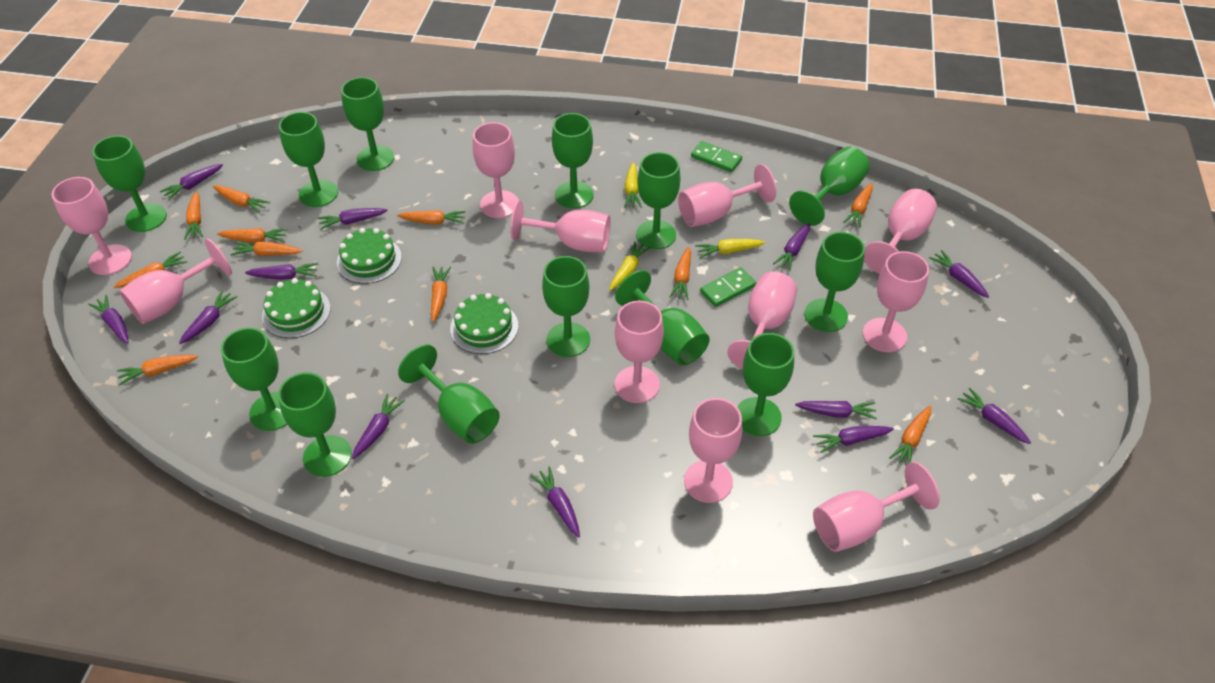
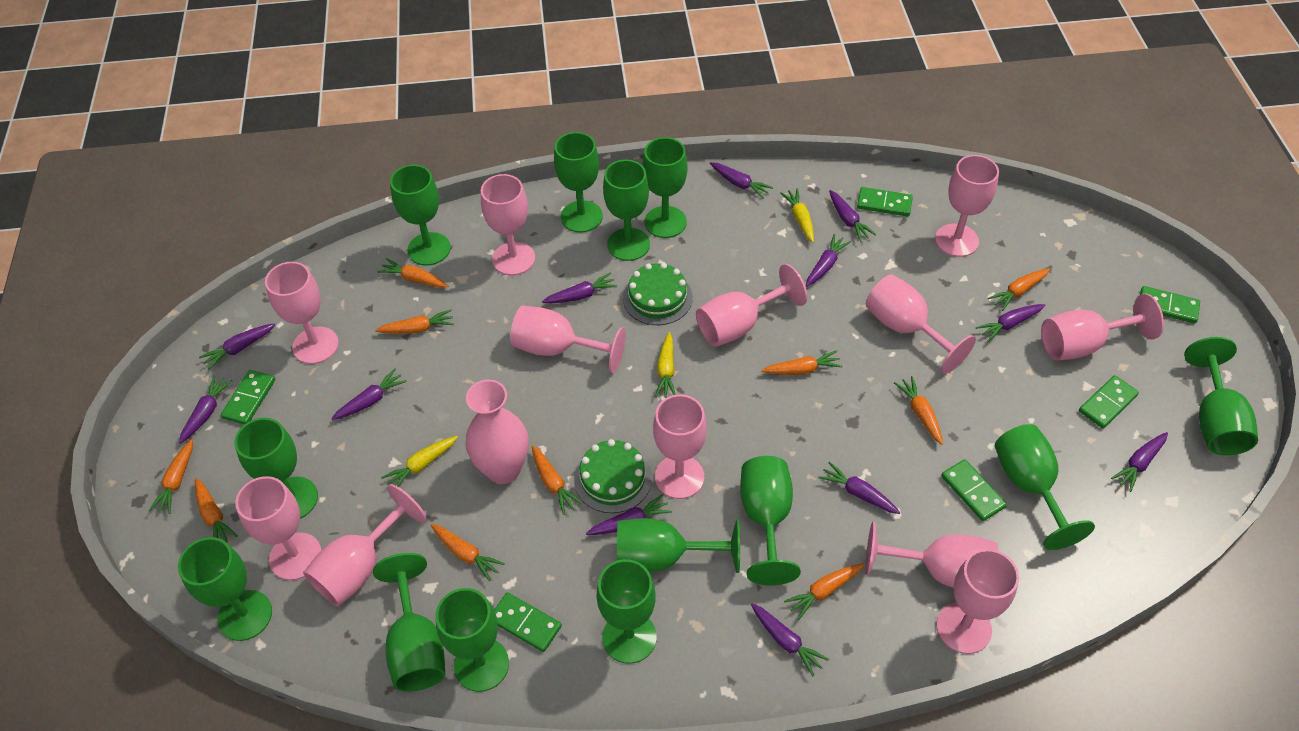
green cake: 3 -> 2
green domino: 2 -> 6
orange carrot: 11 -> 10
pink goblet: 11 -> 12
pink vase: 0 -> 1

